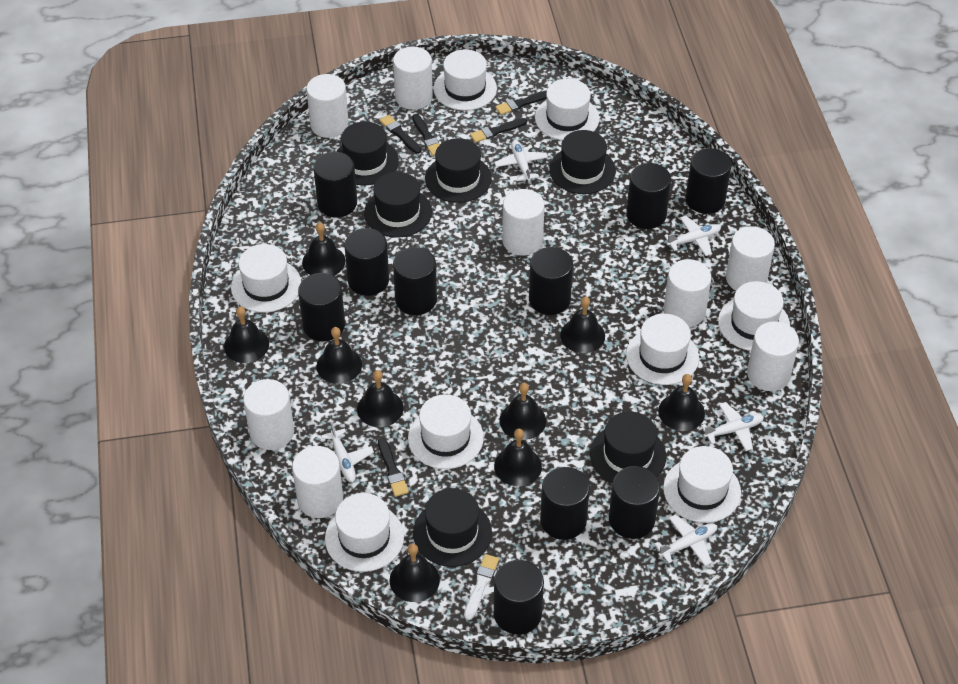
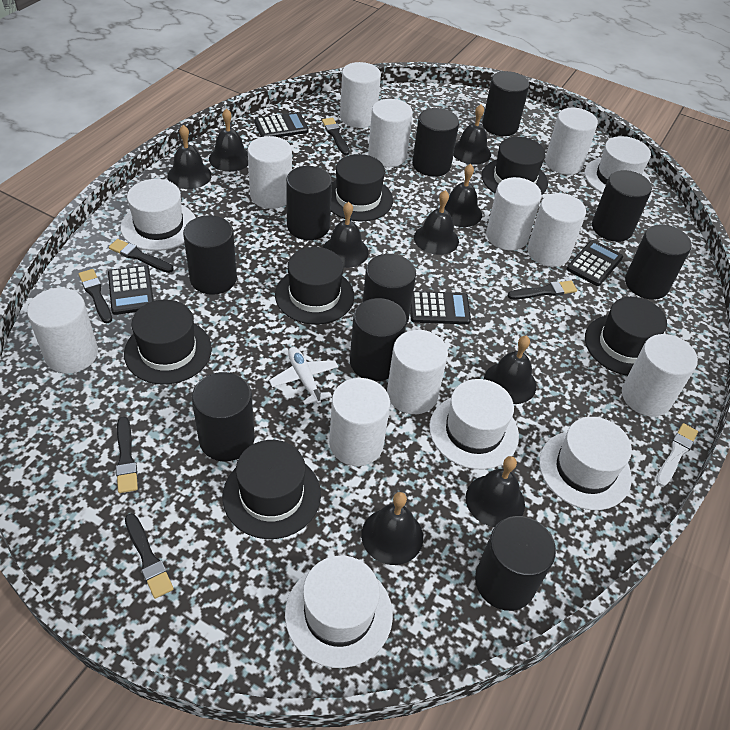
black brush: 5 -> 6
black calculator: 0 -> 4
white cylinder: 8 -> 10
white hat: 8 -> 5
white plane: 5 -> 1

